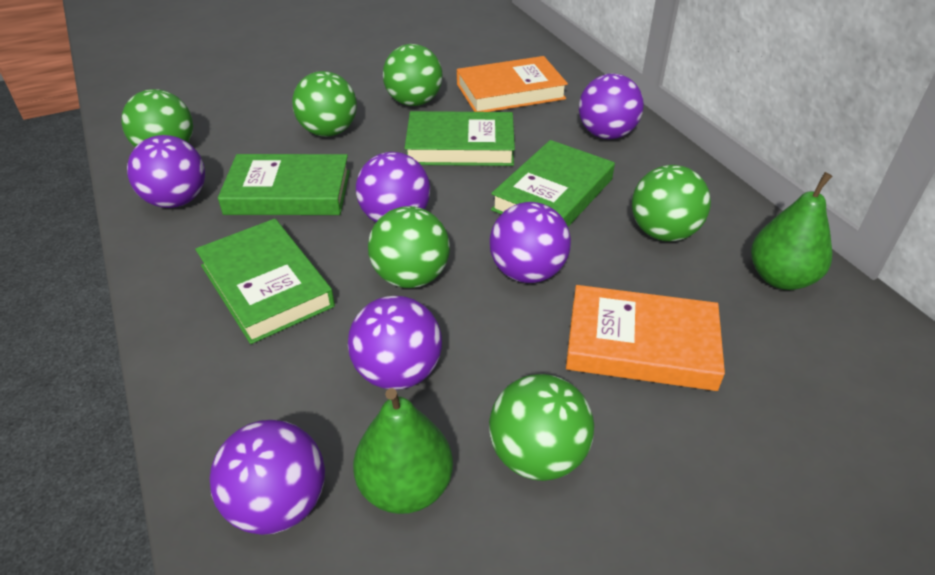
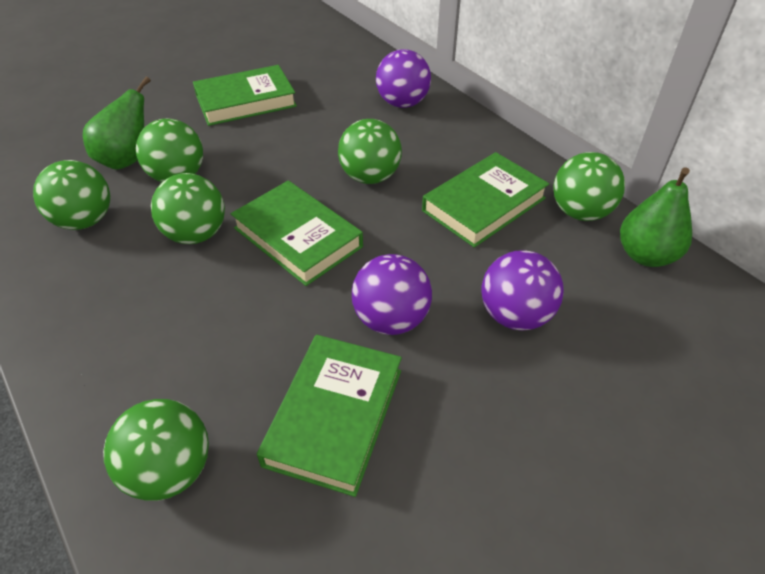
orange book: 2 -> 0
purple ball: 6 -> 3

